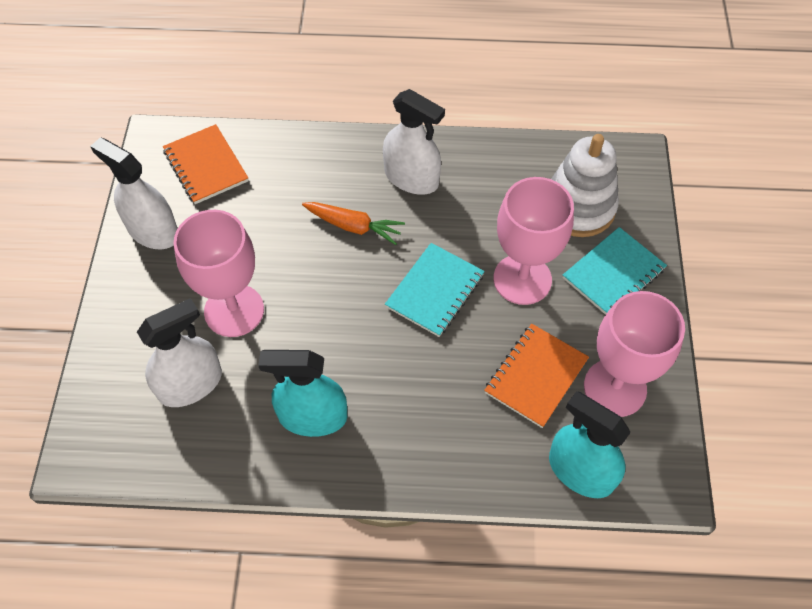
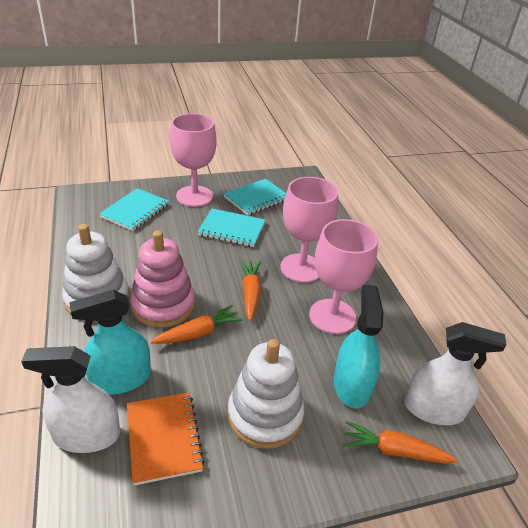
orange carrot: 1 -> 3
orange notebook: 2 -> 1
pink stacking toy: 0 -> 1
turquoise notebook: 2 -> 3
white spray bottle: 3 -> 2
white stacking toy: 1 -> 2

